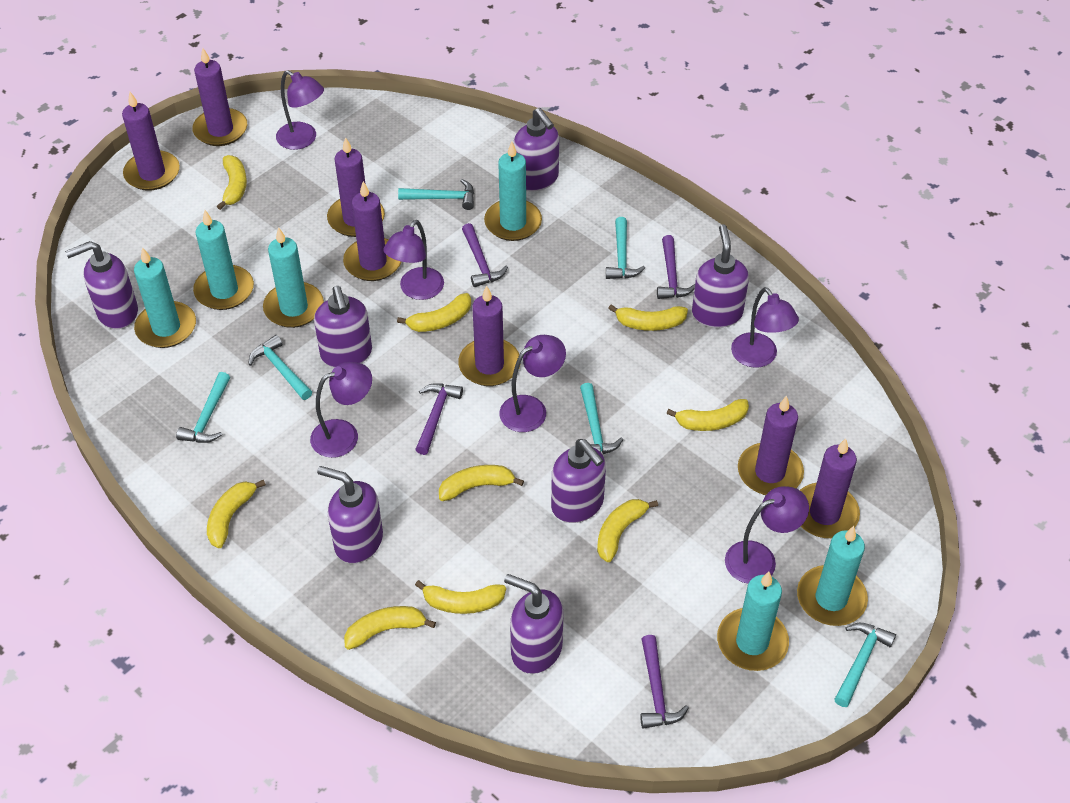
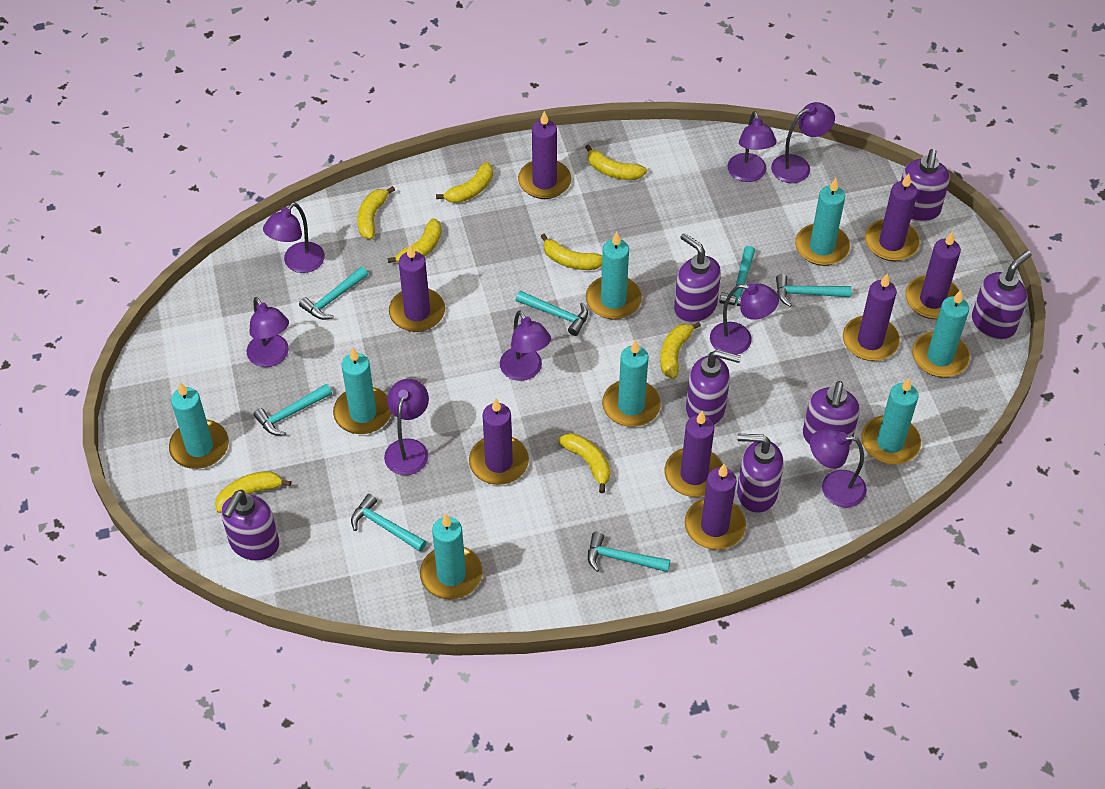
purple candle: 7 -> 8
purple hammer: 4 -> 0
purple lamp: 6 -> 8
turquoise candle: 6 -> 8
turquoise hammer: 6 -> 7
yellow banana: 9 -> 8

